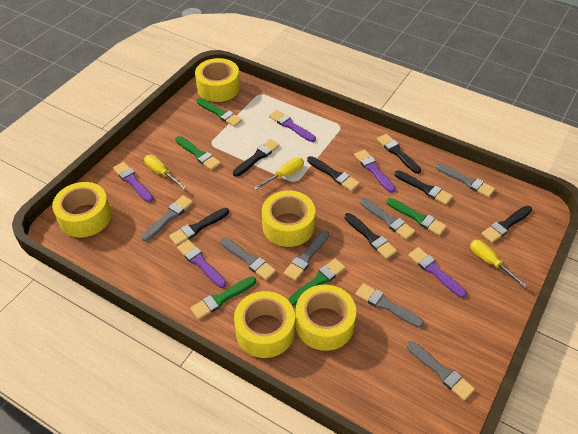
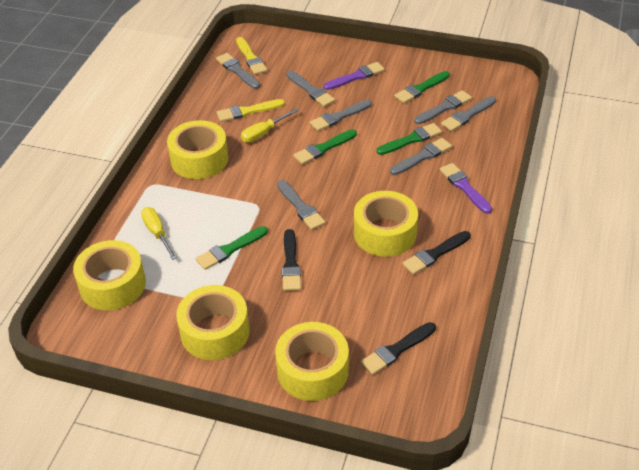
black brush: 7 -> 3
green brush: 5 -> 4
purple brush: 5 -> 2
yellow brush: 0 -> 2
yellow screwdriver: 3 -> 2

